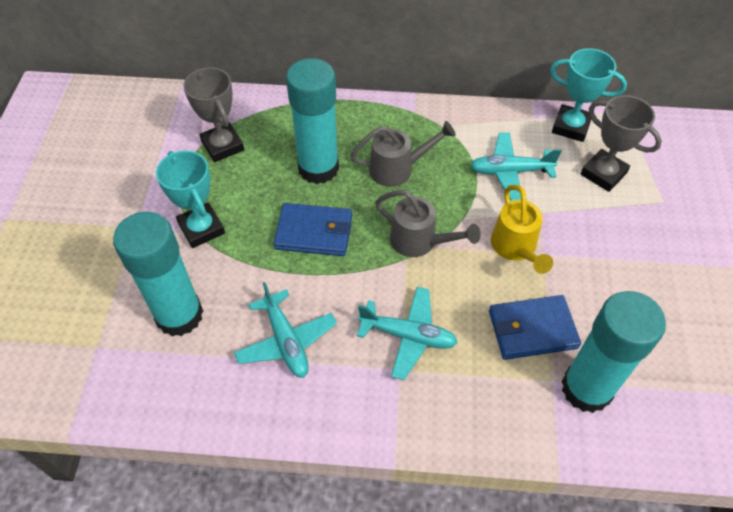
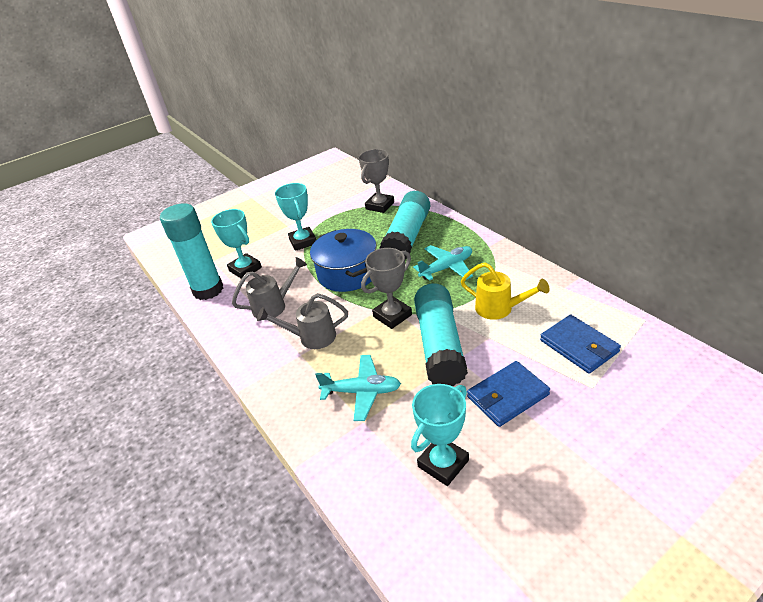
blue pot: 0 -> 1
turquoise plane: 3 -> 2
turquoise trophy: 2 -> 3

